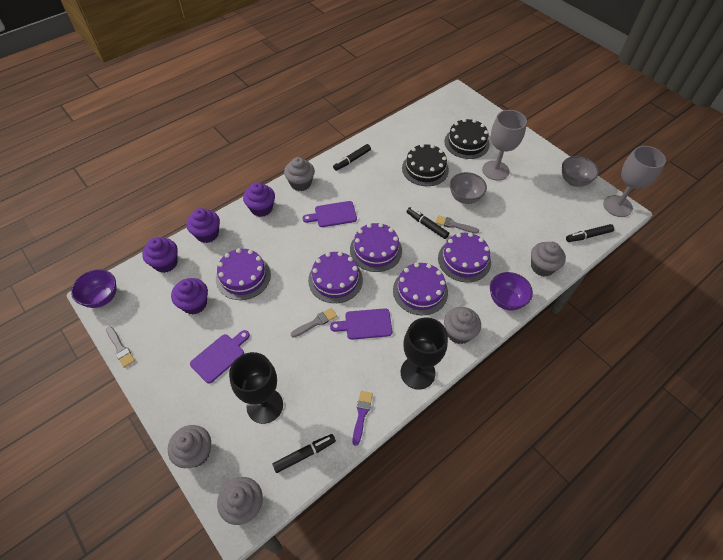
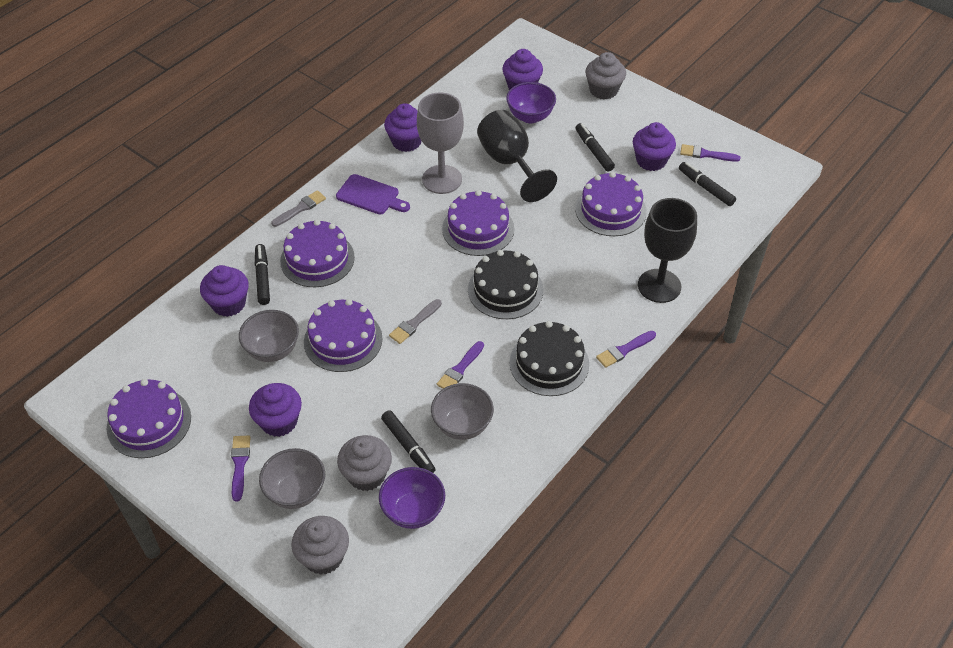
grey bowl: 2 -> 3
grey brush: 3 -> 2
grey cupcake: 5 -> 3
grey goblet: 2 -> 1
purple brush: 1 -> 4
purple cupcake: 4 -> 5
purple cutting board: 3 -> 1

